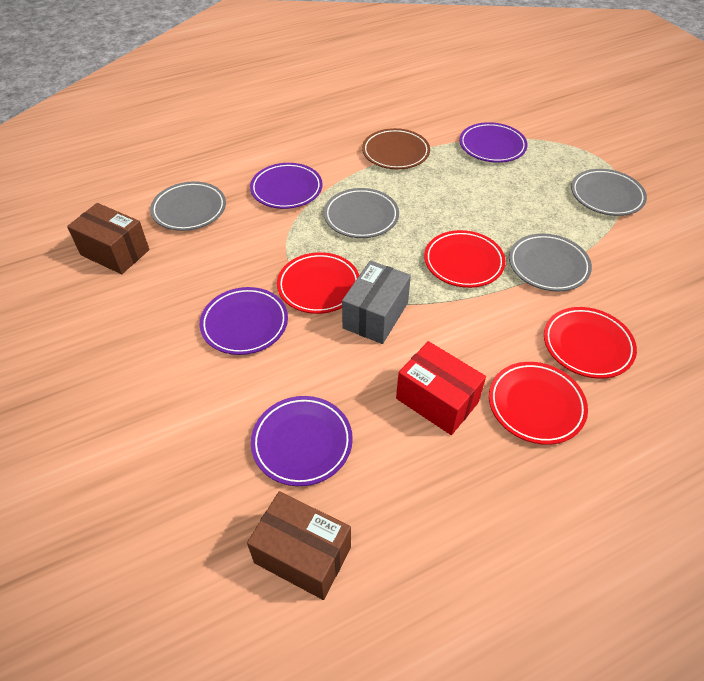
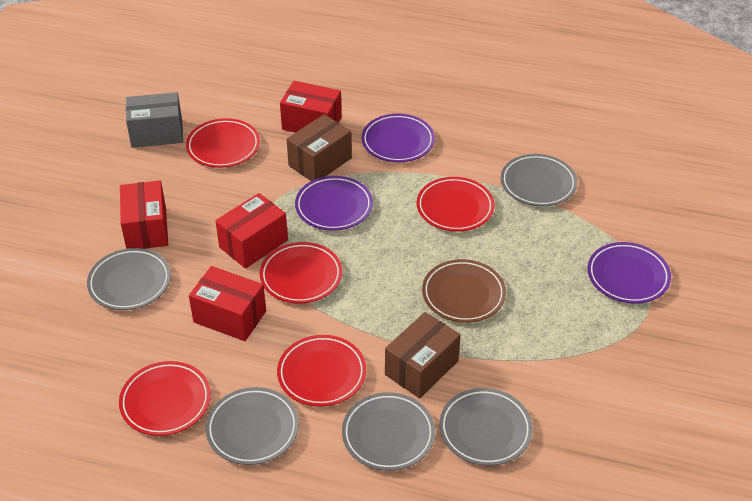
grey plate: 4 -> 5
purple plate: 4 -> 3
red box: 1 -> 4
red plate: 4 -> 5

